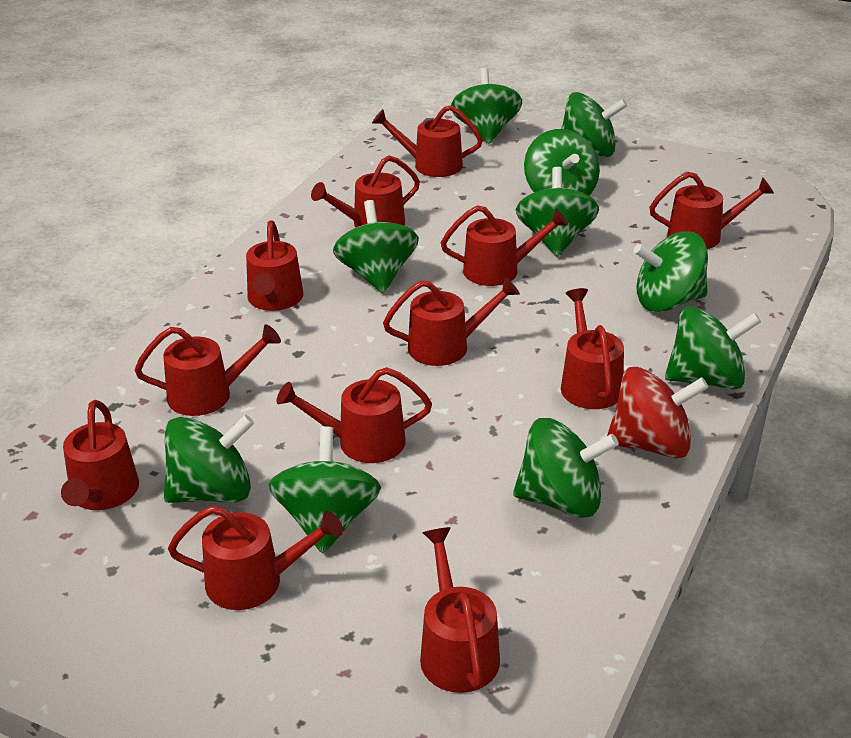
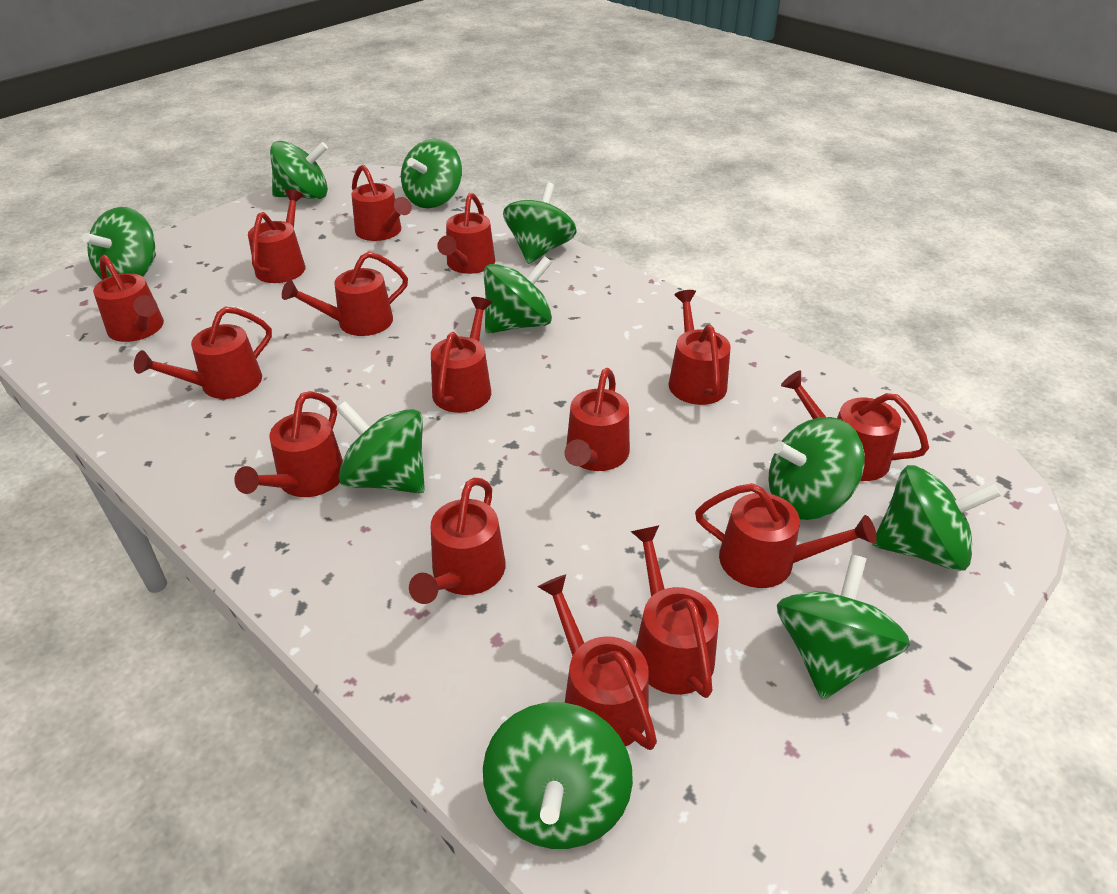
red spinning top: 1 -> 0
red watering can: 12 -> 15

